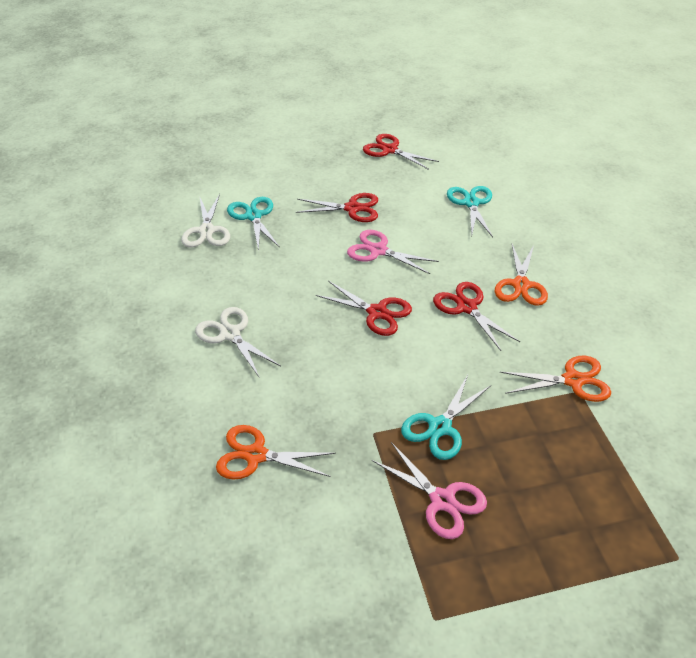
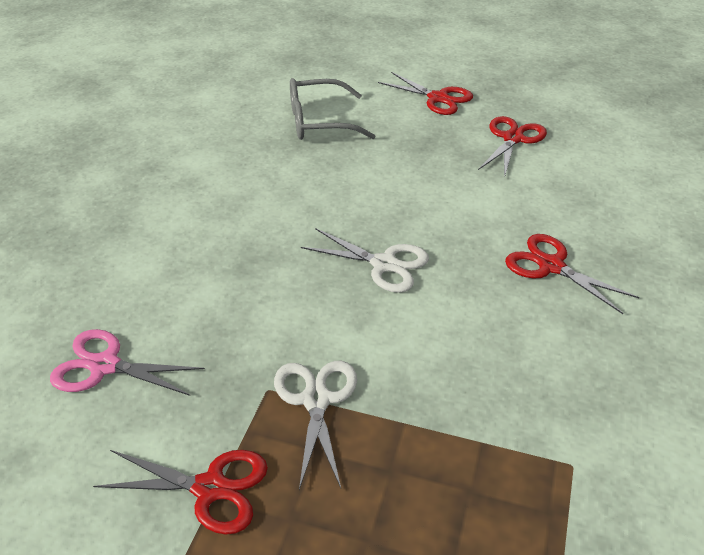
grey glasses: 0 -> 1
orange scissors: 3 -> 0
pink scissors: 2 -> 1
turquoise scissors: 3 -> 0

